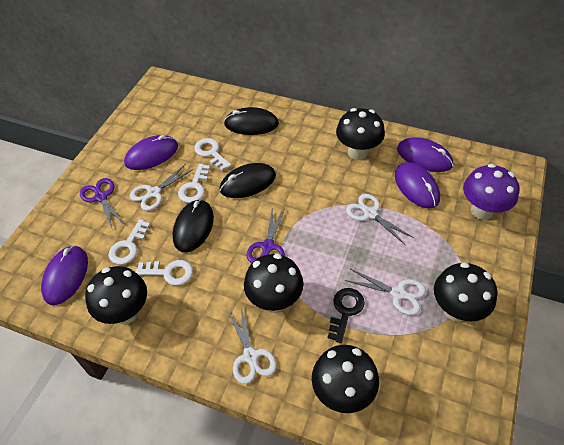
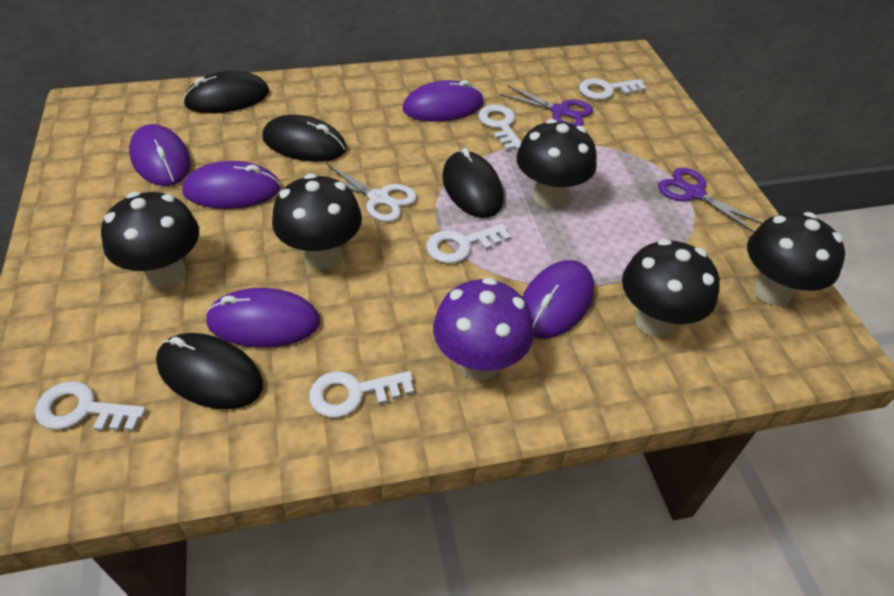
black key: 1 -> 0
black mouse: 3 -> 4
purple mouse: 4 -> 5
white key: 4 -> 5
white scissors: 4 -> 1

